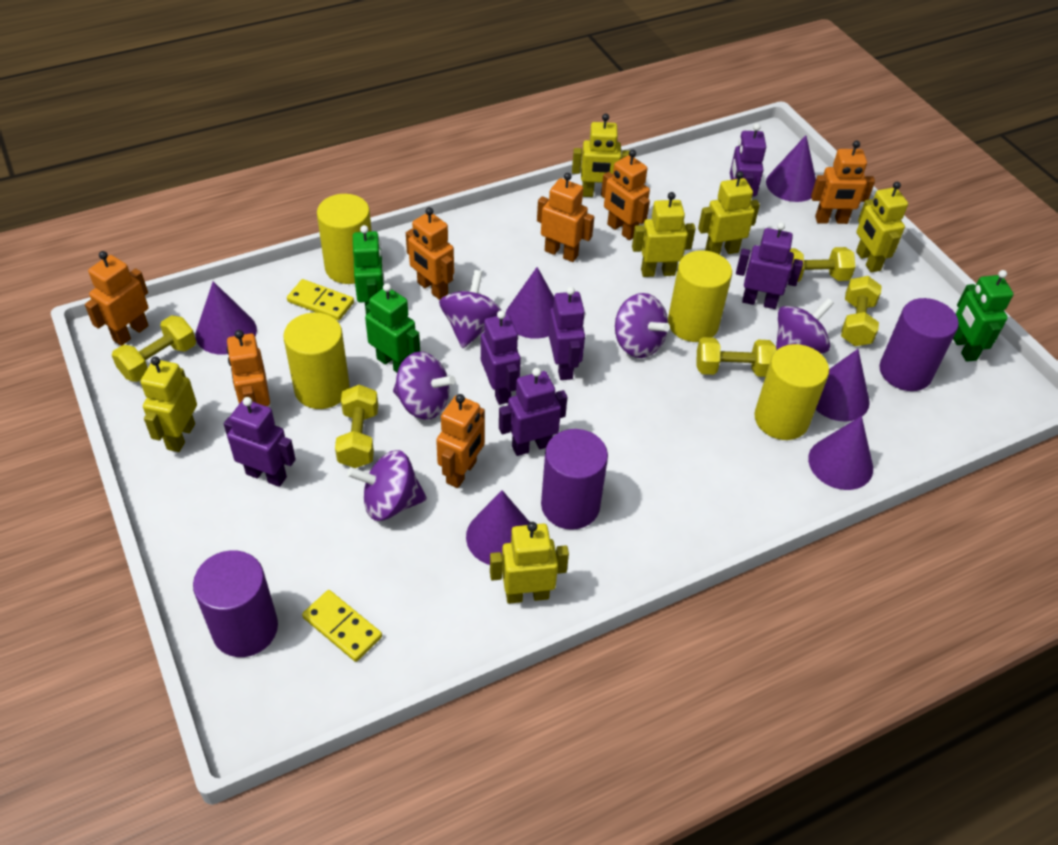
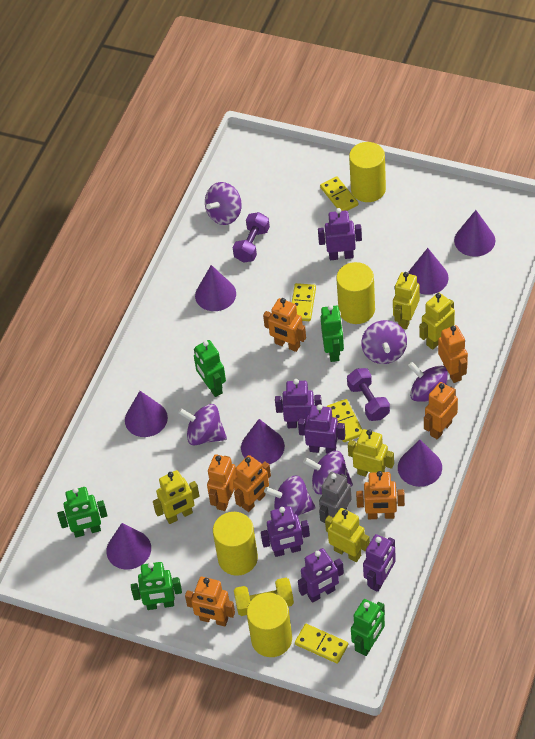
green robot: 3 -> 5
grey robot: 0 -> 1
purple cone: 6 -> 7
purple cylinder: 3 -> 0
purple dumbbell: 0 -> 2
purple spinning top: 5 -> 6
yellow domino: 2 -> 4
yellow dumbbell: 5 -> 1
yellow robot: 6 -> 5

